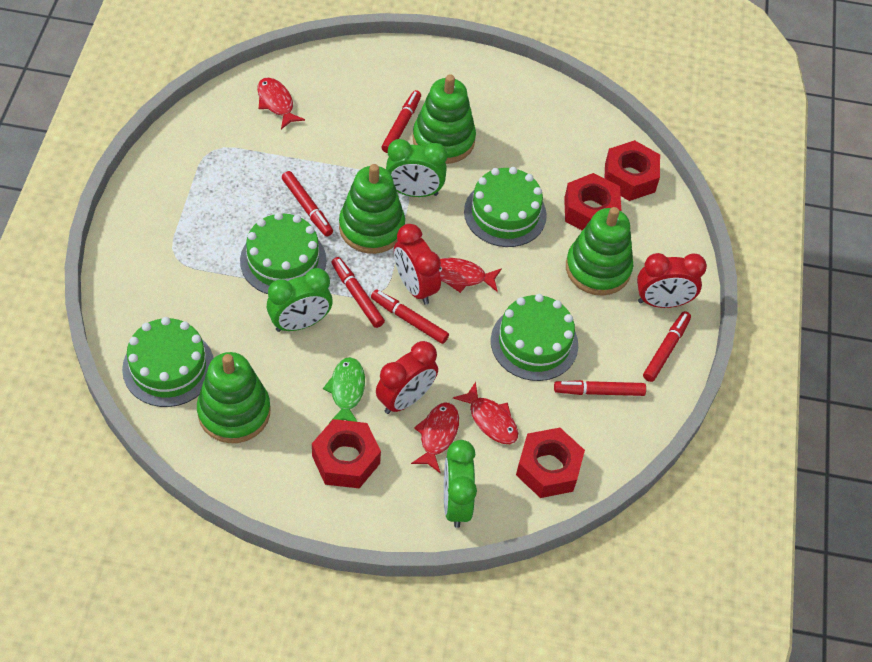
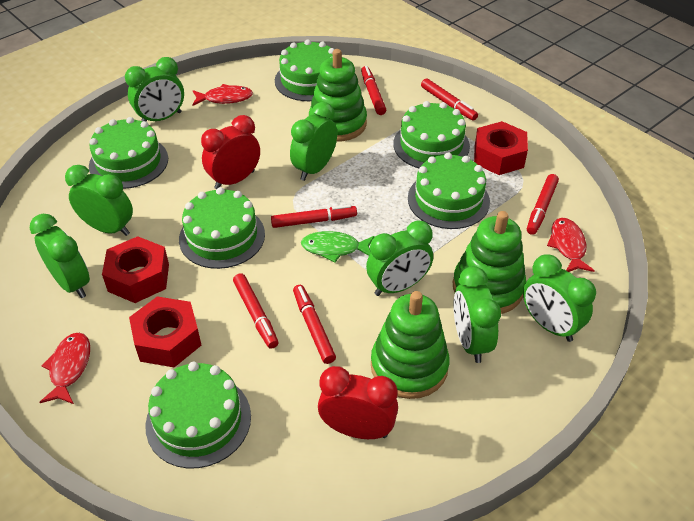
green cake: 4 -> 6
green clock: 3 -> 7
green stacking toy: 4 -> 3
red clock: 3 -> 2
red fish: 4 -> 3
red nut: 4 -> 3

